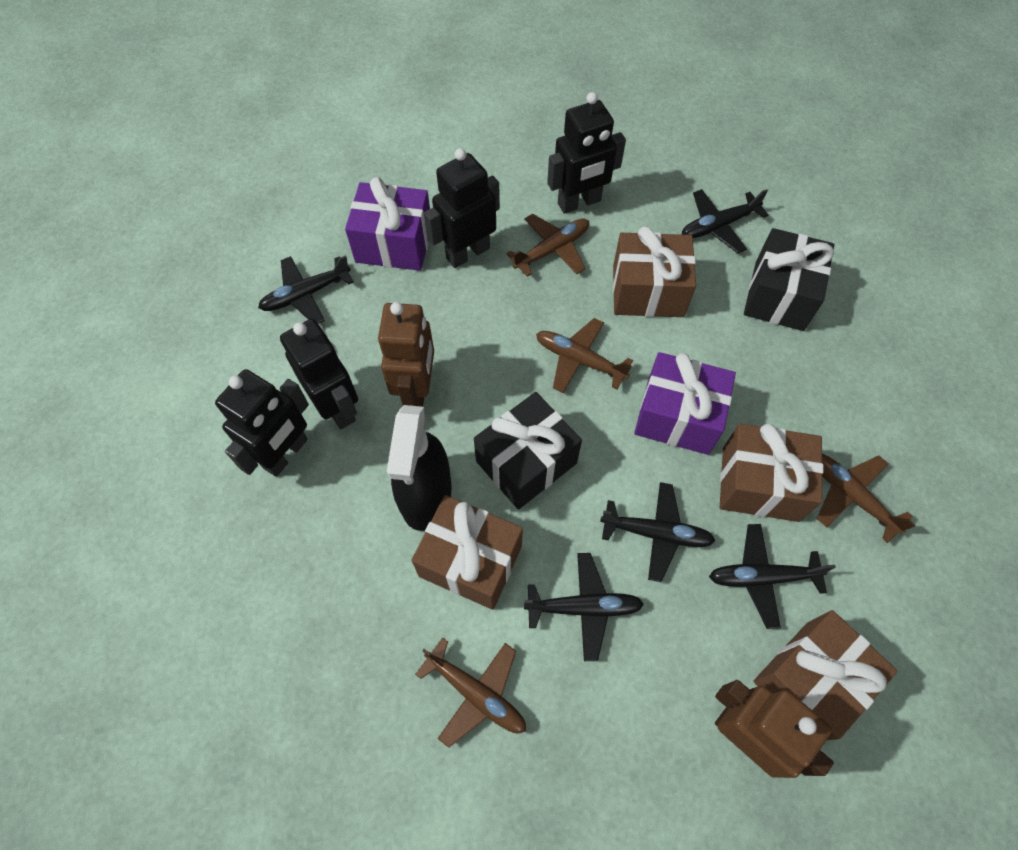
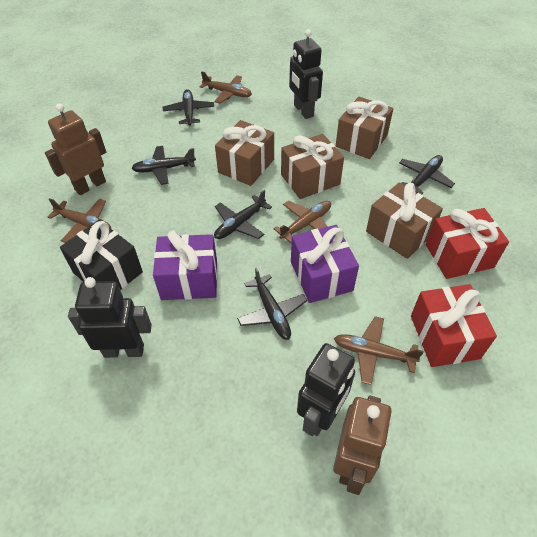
black gift: 2 -> 1
black robot: 4 -> 3
black spray bottle: 1 -> 0
red gift: 0 -> 2

